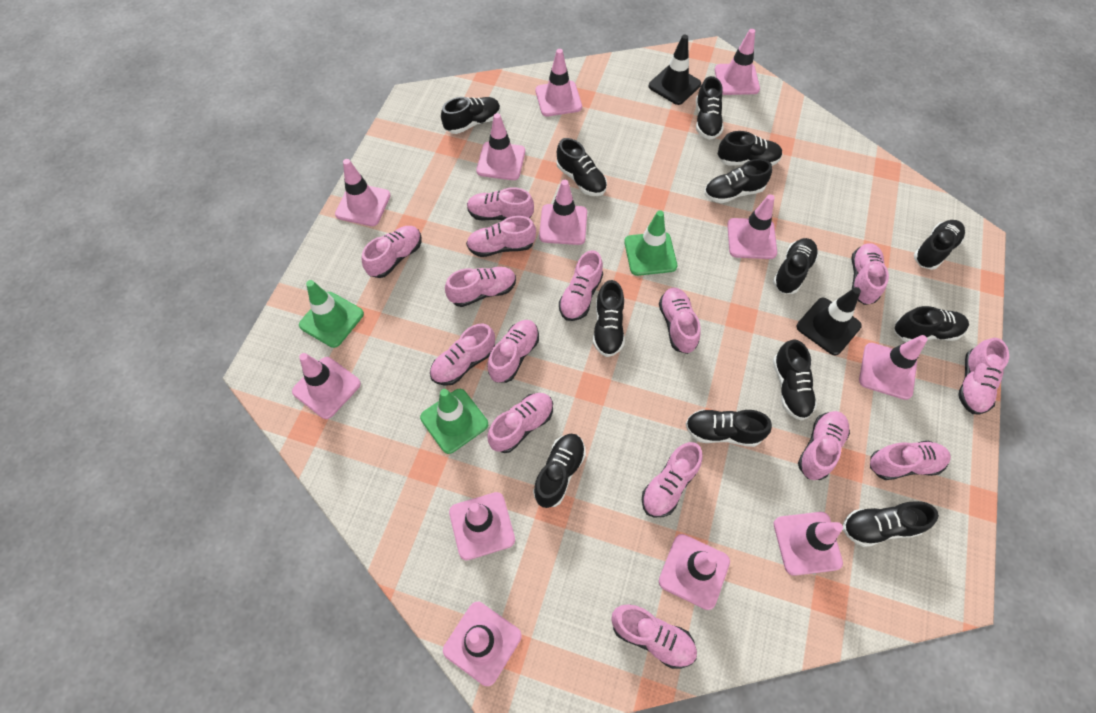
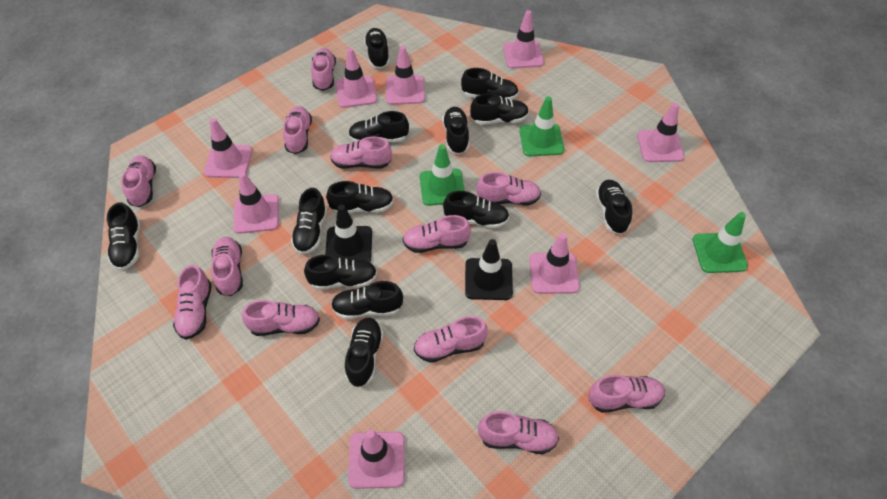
pink shoe: 15 -> 12
pink traffic cone: 12 -> 8

